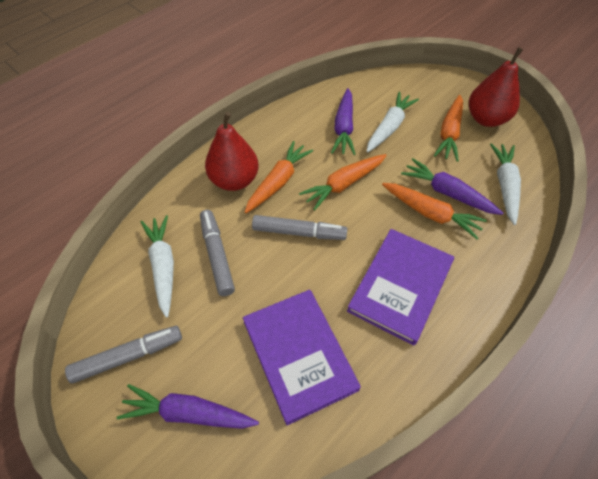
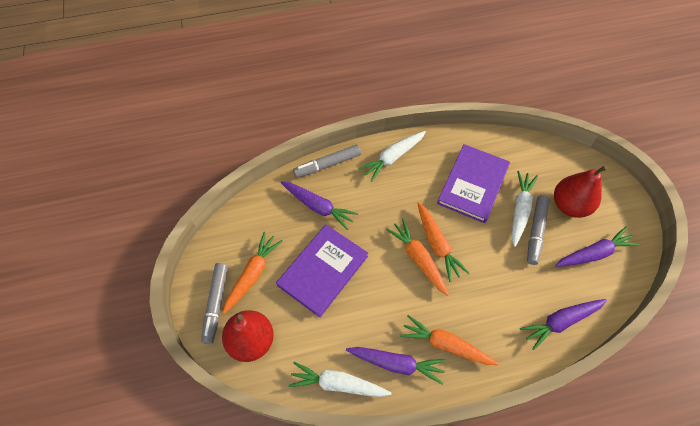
purple carrot: 3 -> 4

